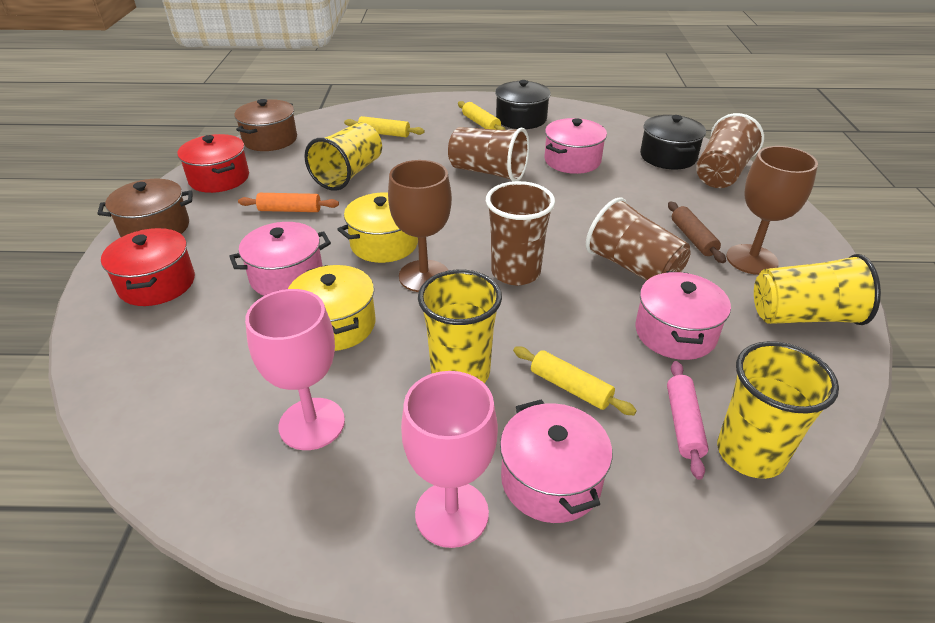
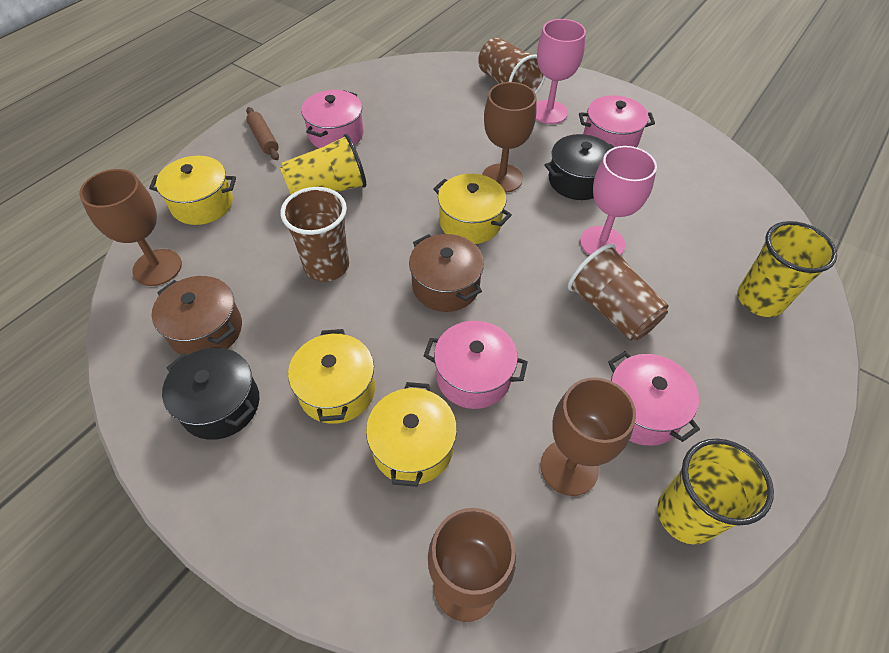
brown cup: 4 -> 3
brown goblet: 2 -> 4
orange rolling pin: 1 -> 0
pink rolling pin: 1 -> 0
red pot: 2 -> 0
yellow cup: 4 -> 3
yellow pot: 2 -> 4
yellow rolling pin: 3 -> 0

